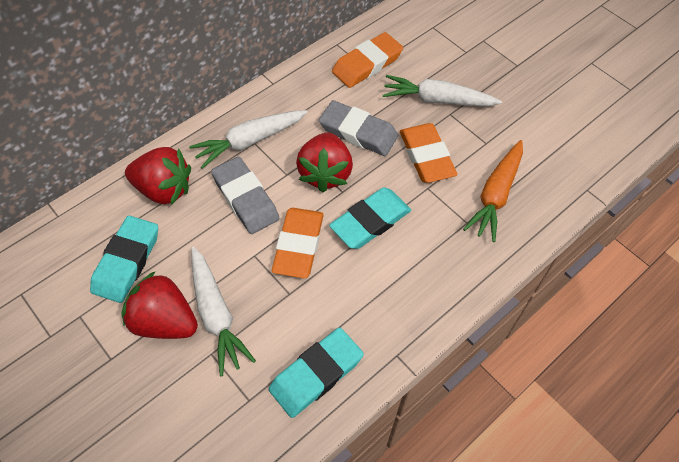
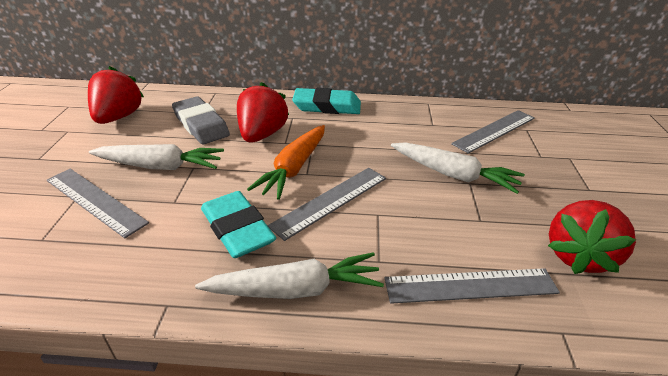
grey eraser: 2 -> 1
grey ruler: 0 -> 4
orange eraser: 3 -> 0
turquoise eraser: 3 -> 2

